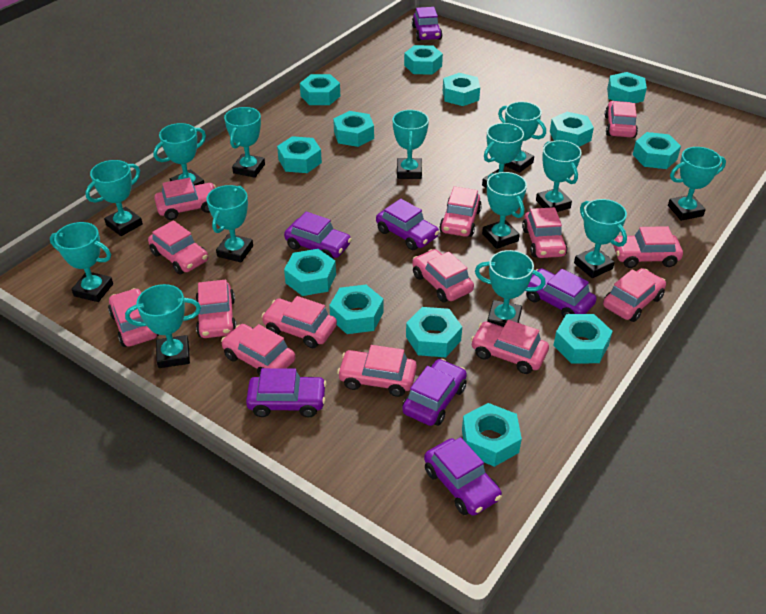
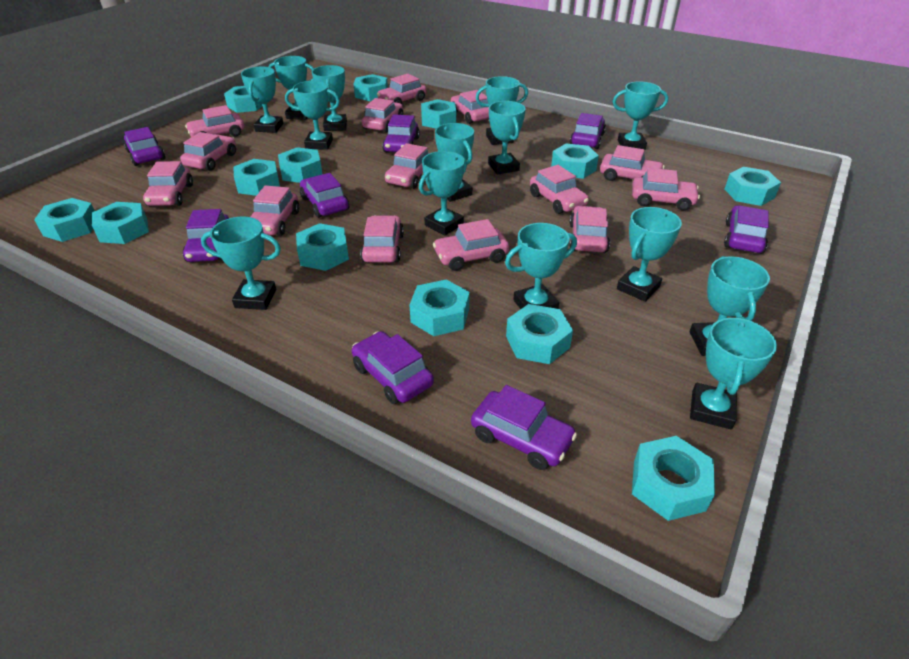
purple car: 7 -> 8

